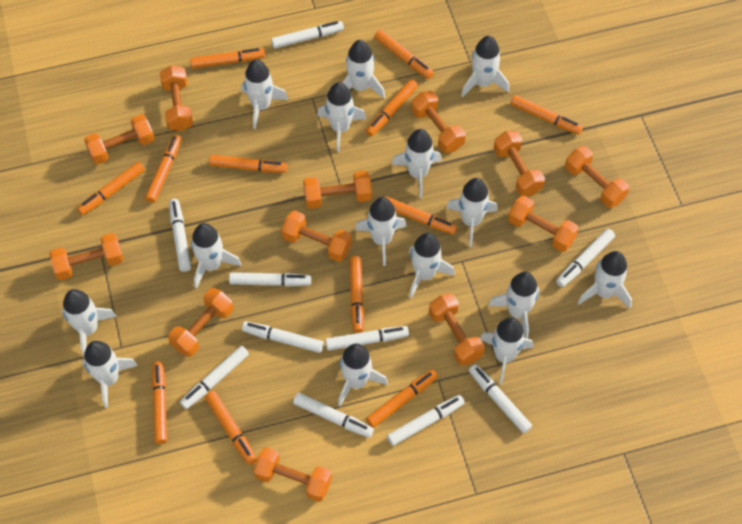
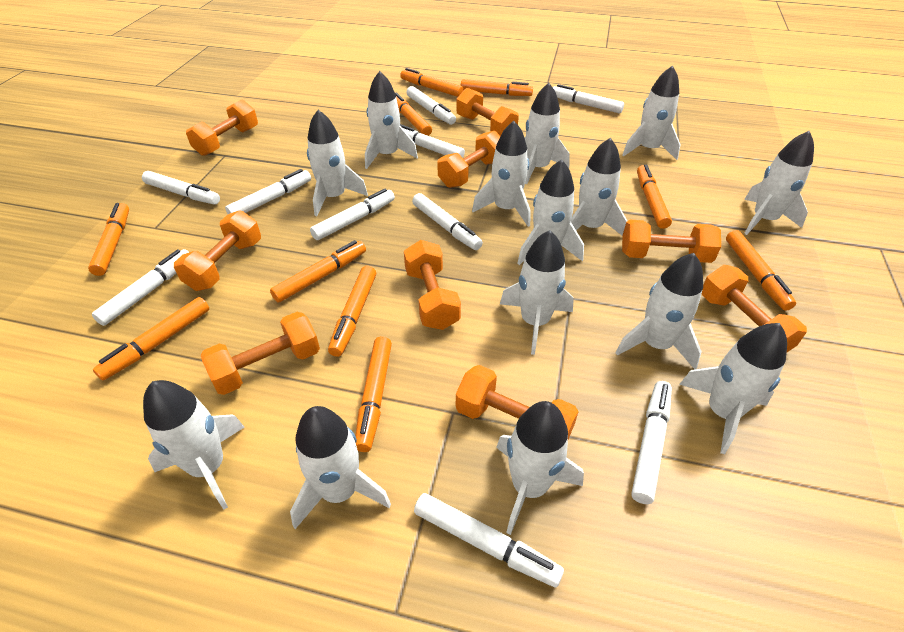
orange dumbbell: 12 -> 9
orange marker: 12 -> 10
white rocket: 15 -> 14

